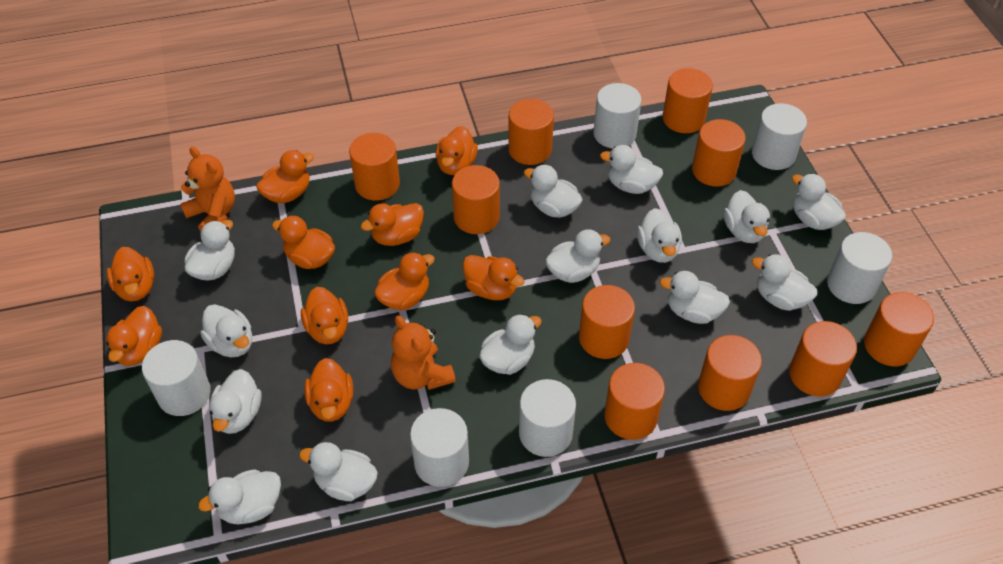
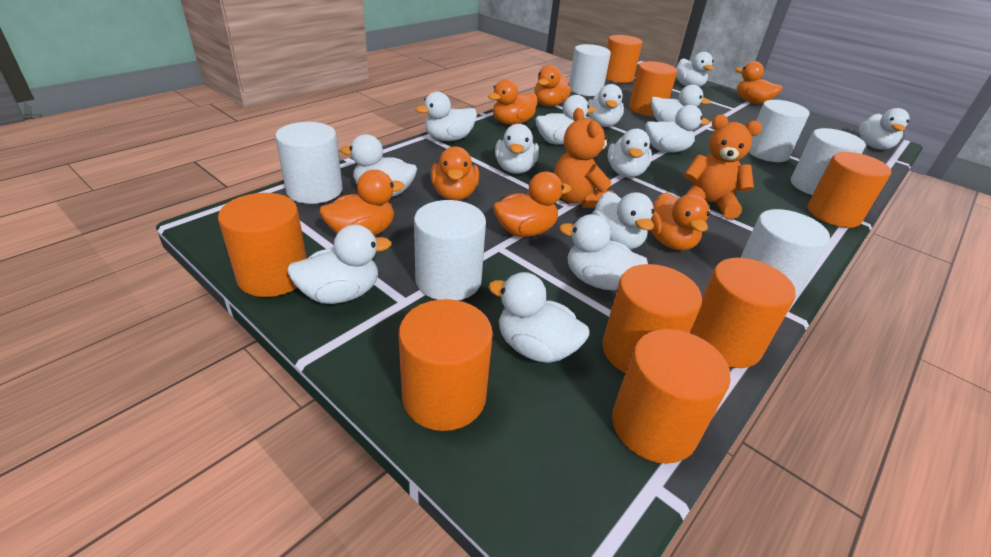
orange cylinder: 10 -> 8
orange duck: 10 -> 7

